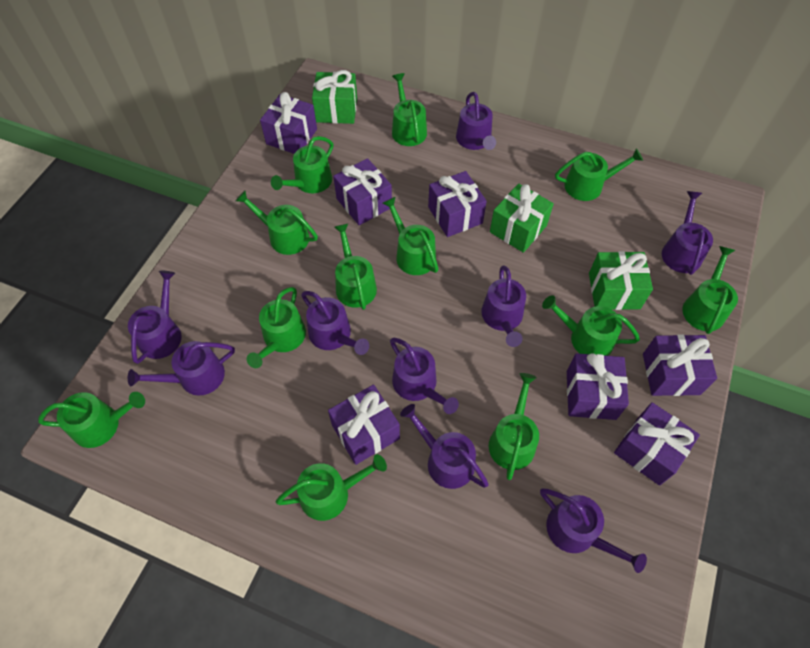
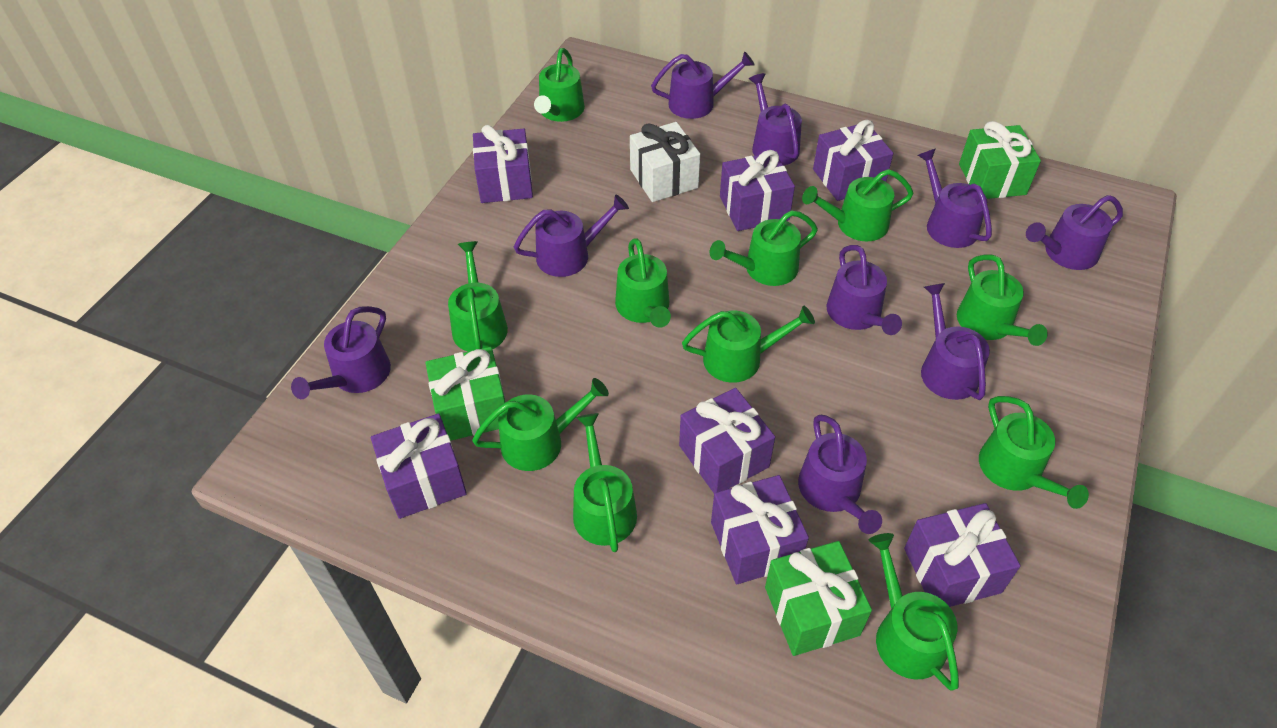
green watering can: 12 -> 11
white gift: 0 -> 1

